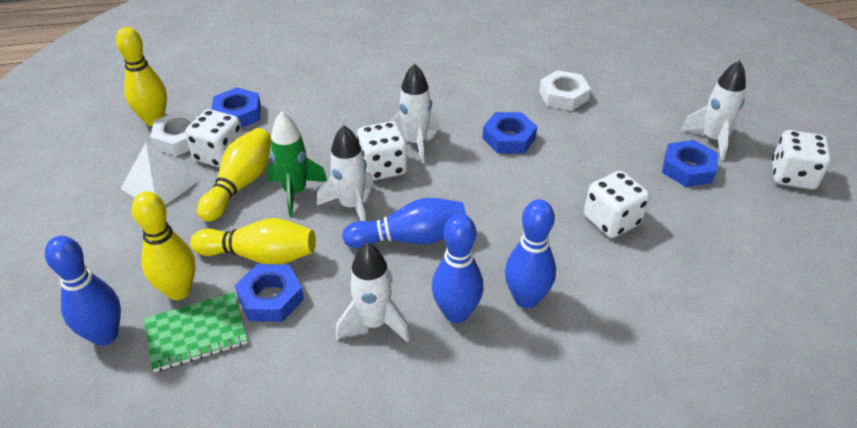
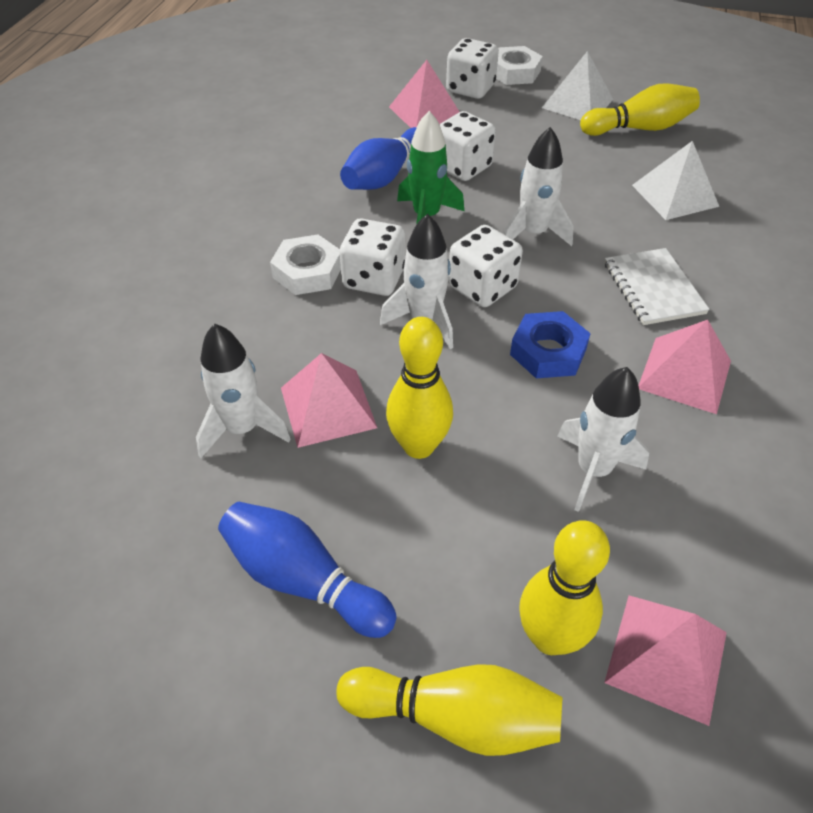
blue bowling pin: 4 -> 2
blue nut: 4 -> 1
green notebook: 1 -> 0
pink pyramid: 0 -> 4
white notebook: 0 -> 1
white pyramid: 1 -> 2

